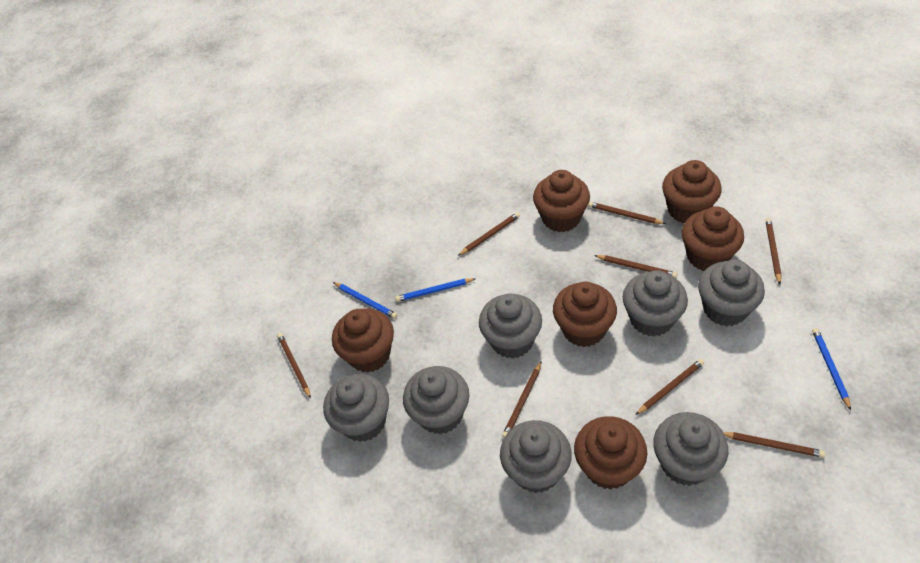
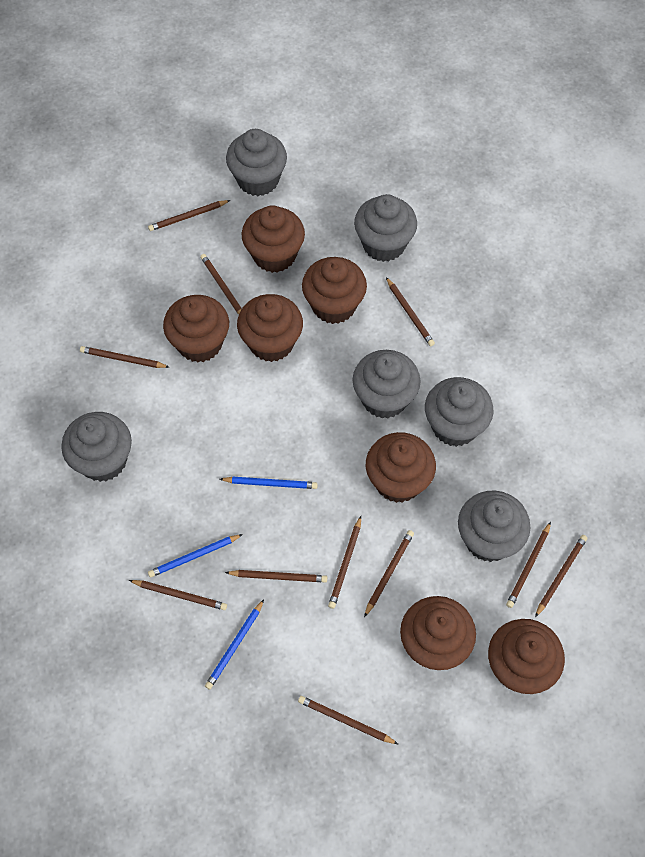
brown cupcake: 6 -> 7
brown pencil: 8 -> 11
grey cupcake: 7 -> 6

